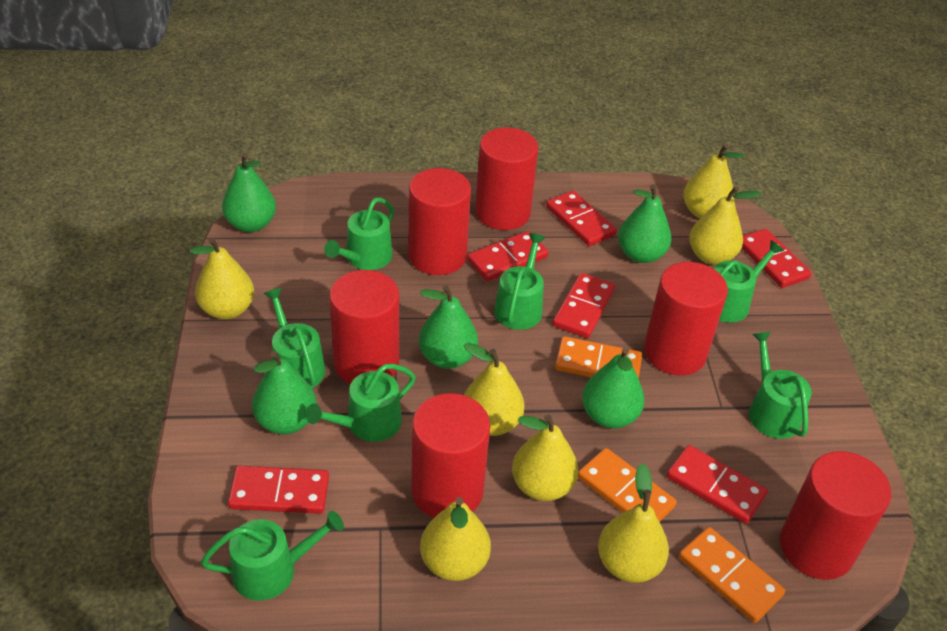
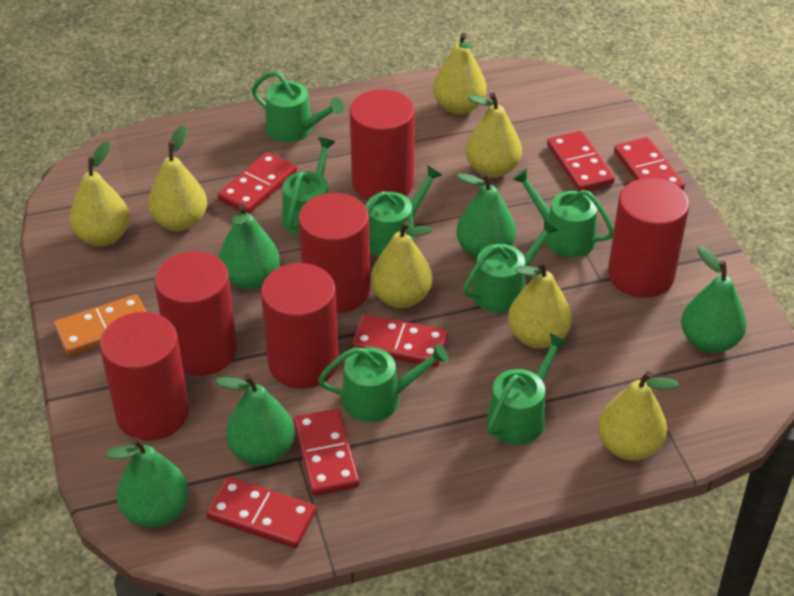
orange domino: 3 -> 1

